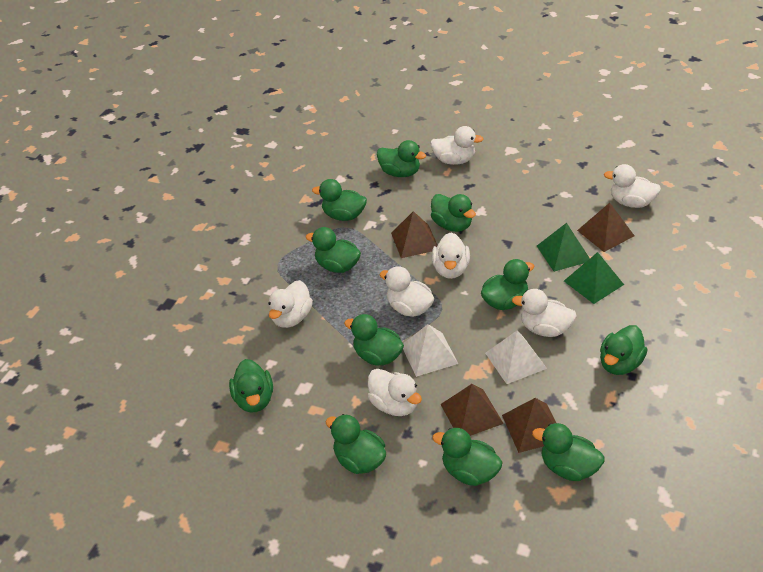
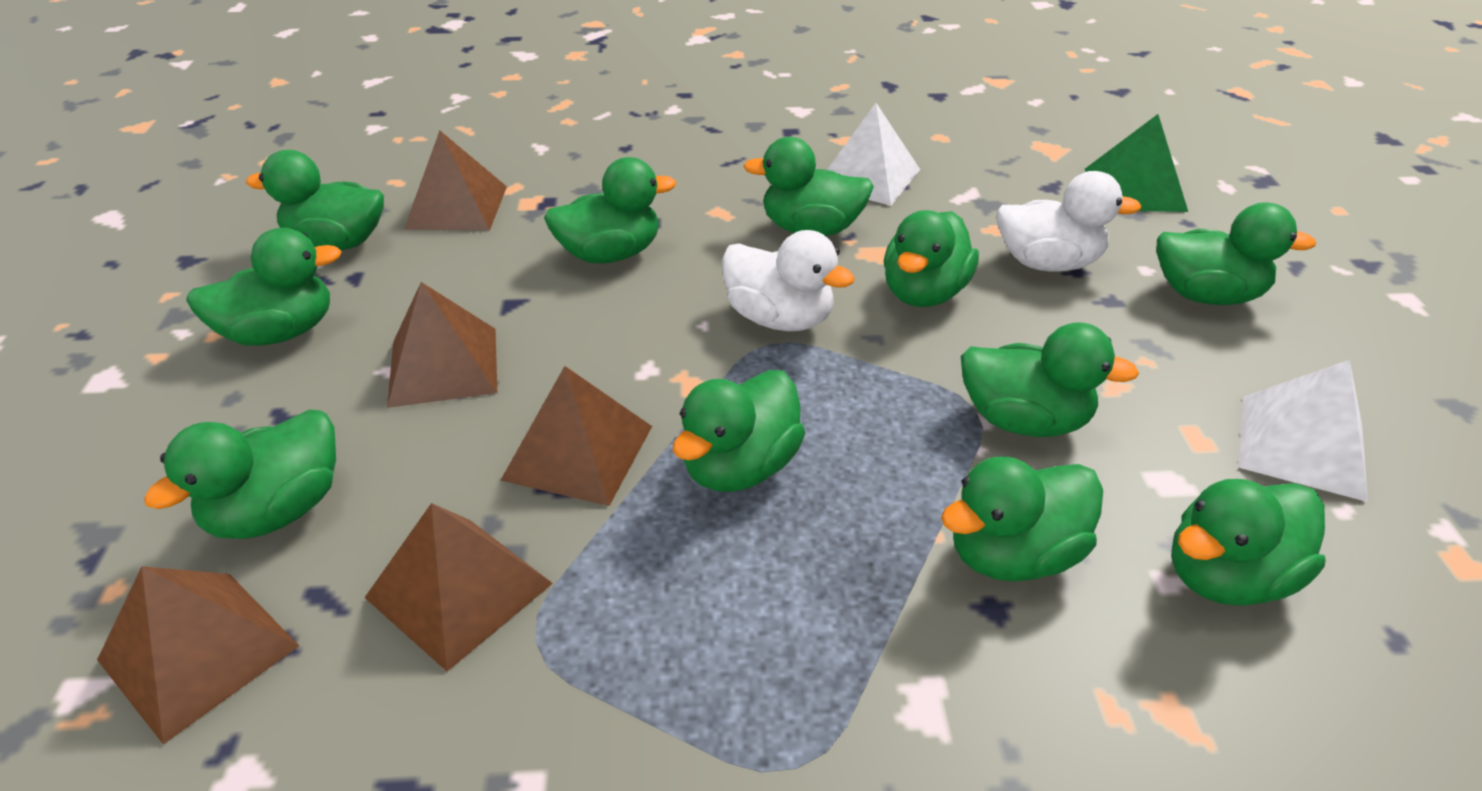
brown pyramid: 4 -> 5
green pyramid: 2 -> 1
white duck: 7 -> 2

